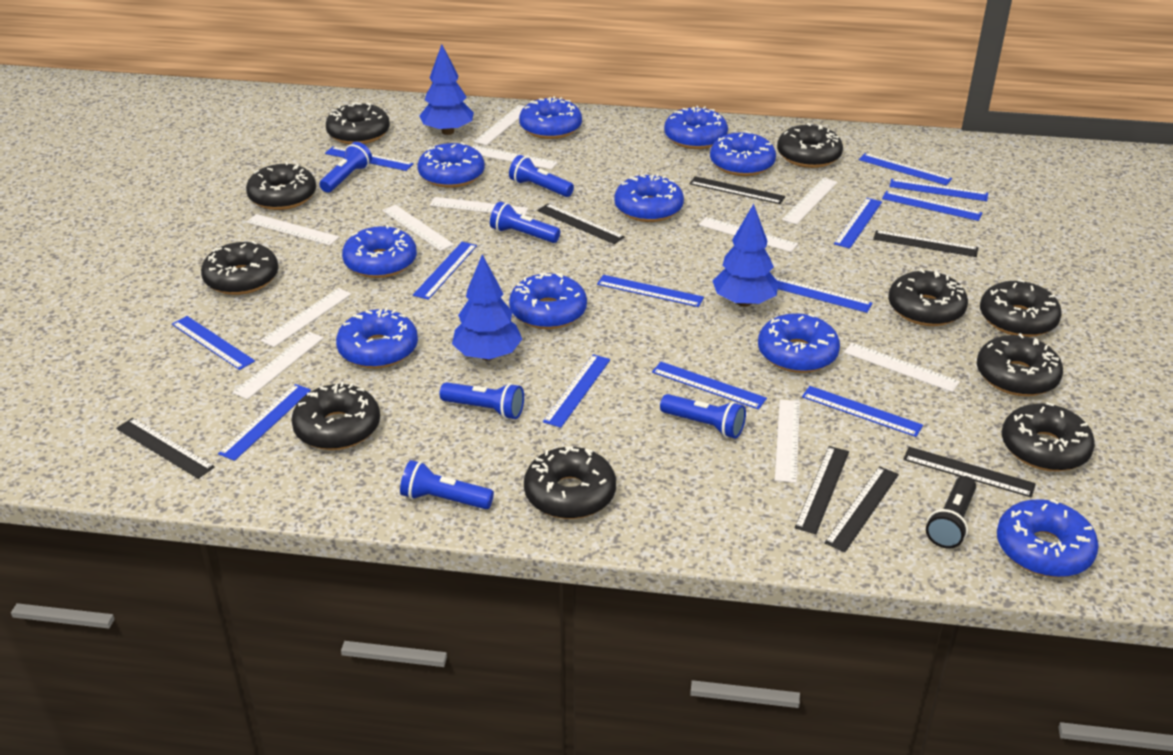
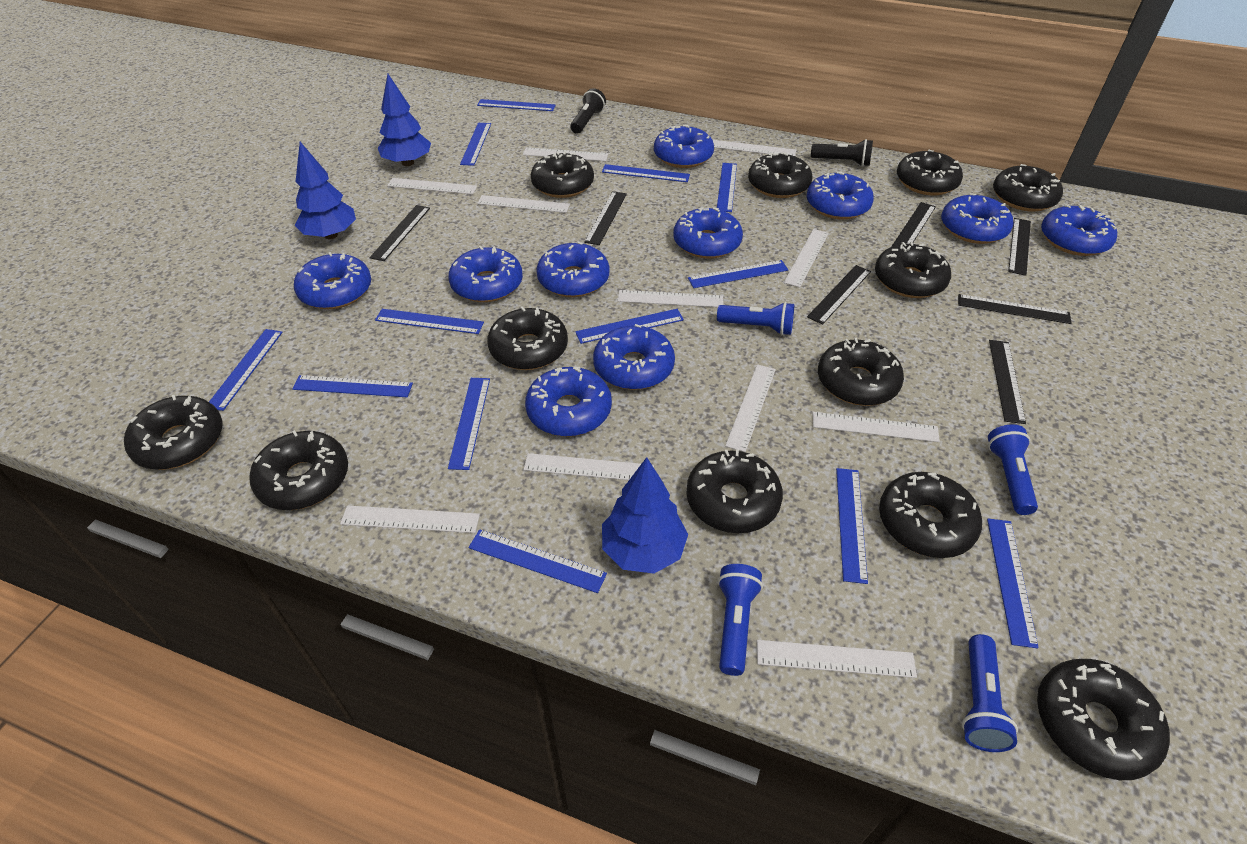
black donut: 10 -> 12
black flashlight: 1 -> 2
blue flashlight: 6 -> 4

